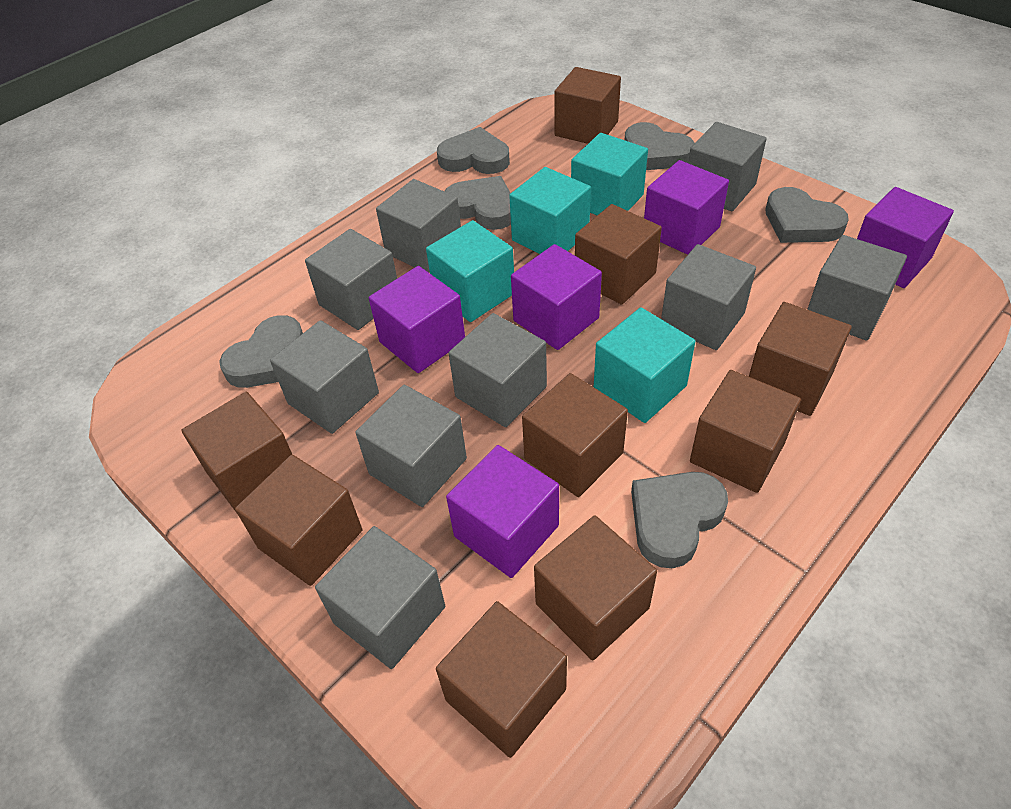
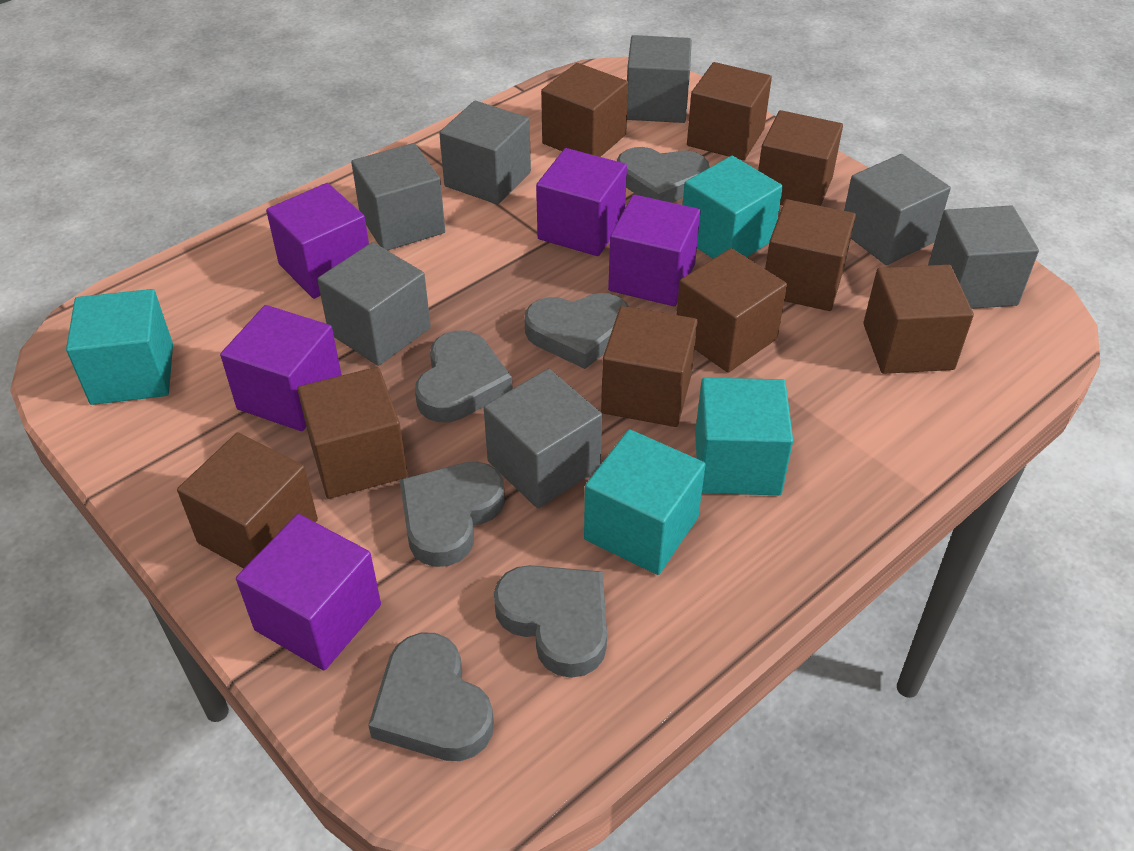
grey cube: 9 -> 7

